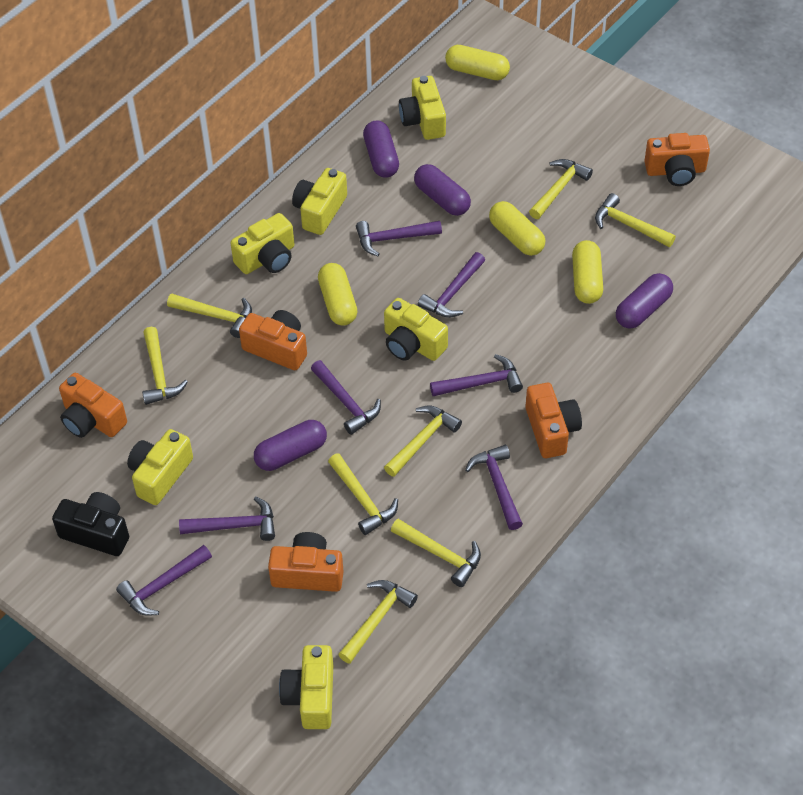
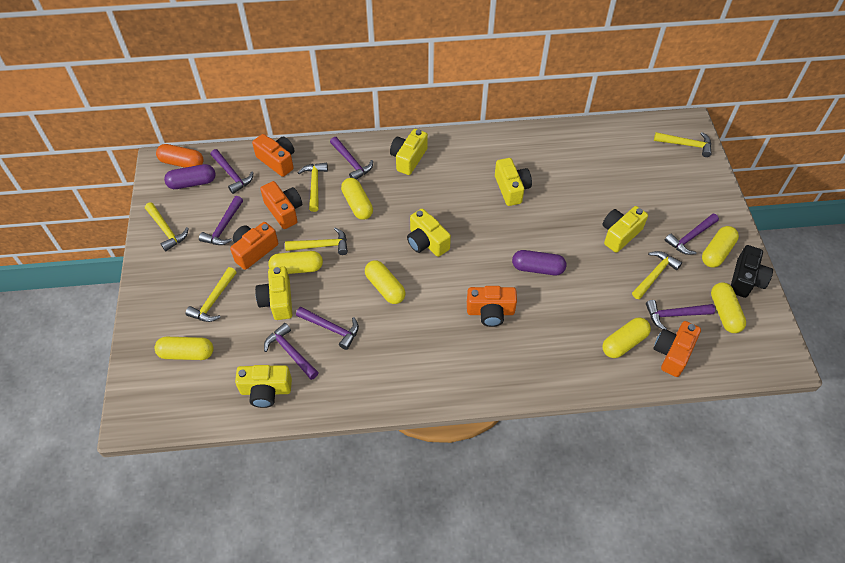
orange capsule: 0 -> 1
purple capsule: 4 -> 2
yellow capsule: 4 -> 7
yellow hammer: 8 -> 6

